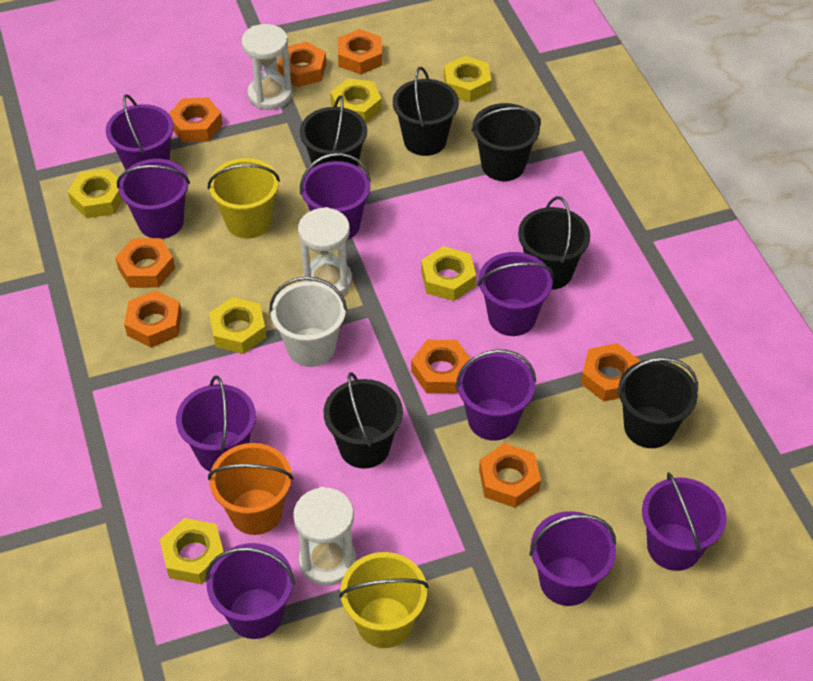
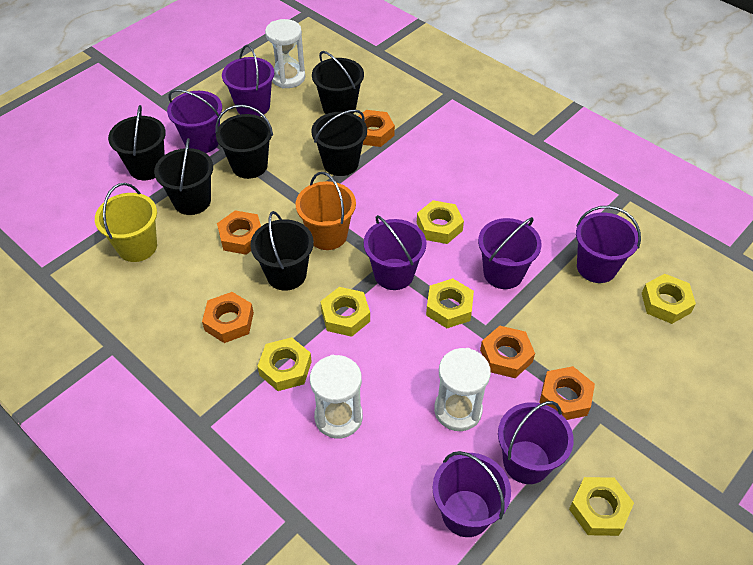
orange nut: 8 -> 5
purple bucket: 9 -> 7
white bucket: 1 -> 0
yellow bucket: 2 -> 1

